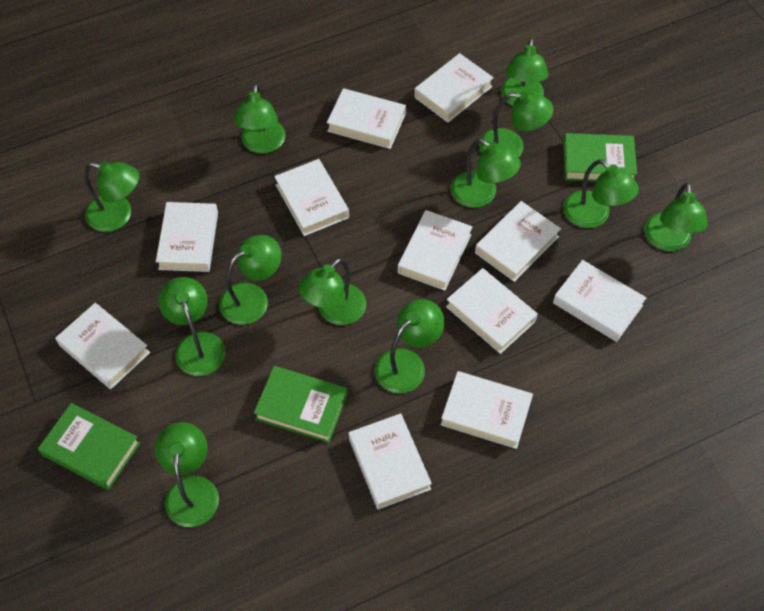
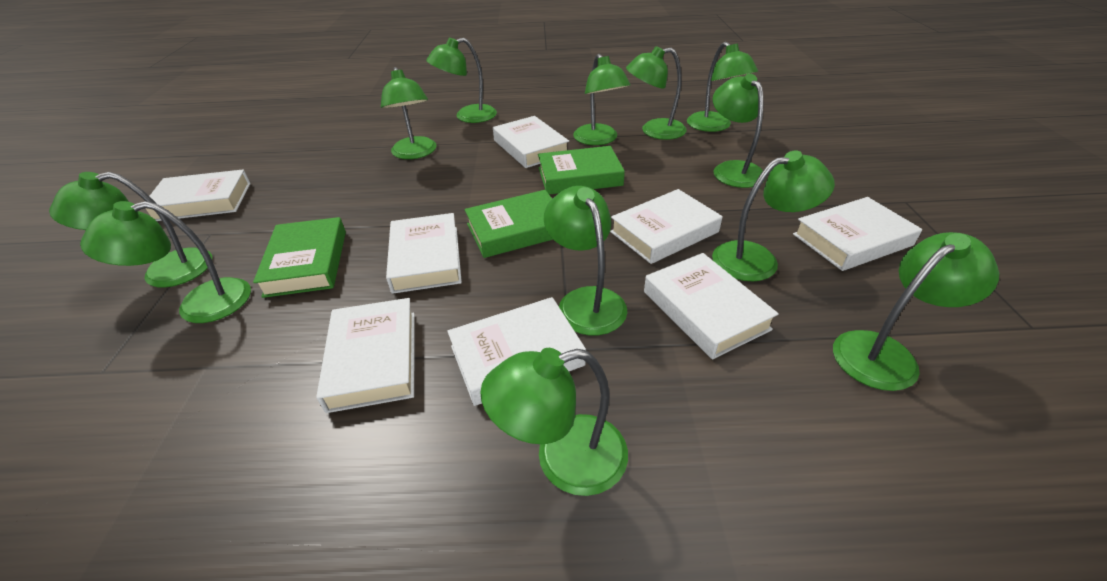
white book: 11 -> 8

